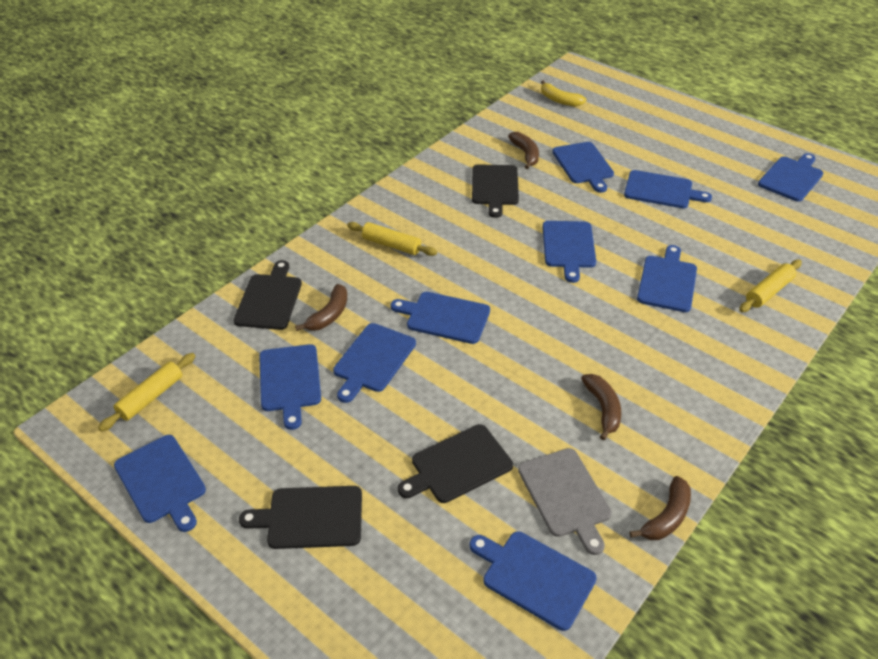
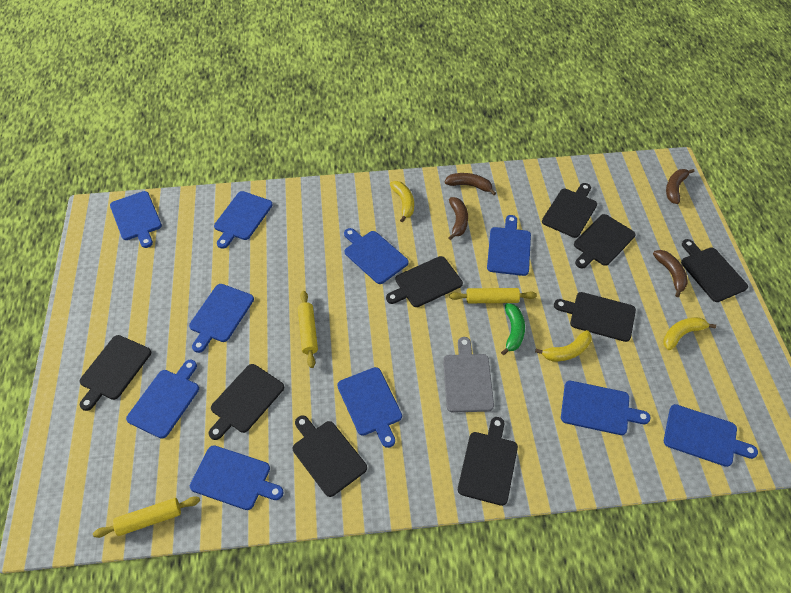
black cutting board: 4 -> 9
green banana: 0 -> 1
yellow banana: 1 -> 3

